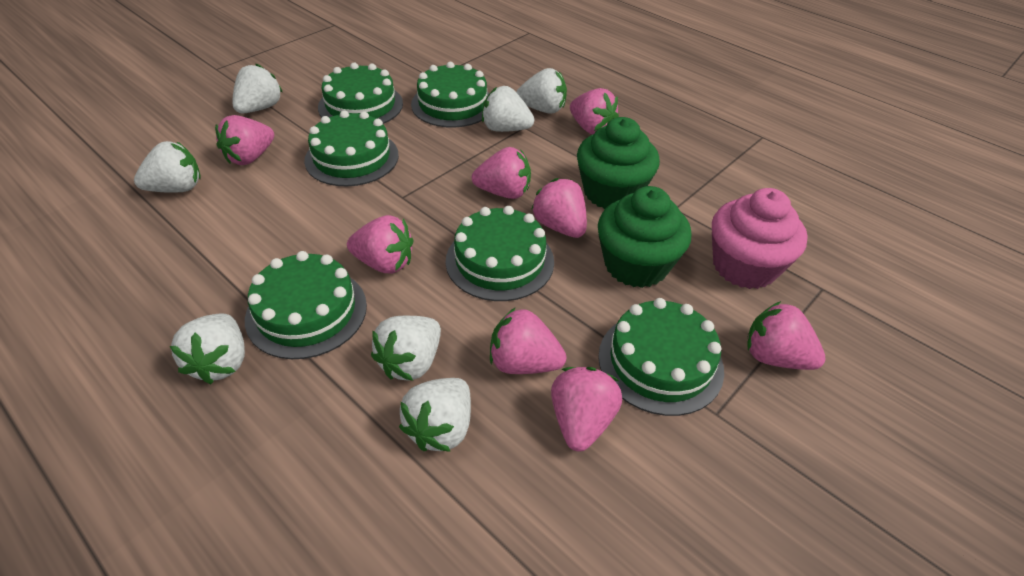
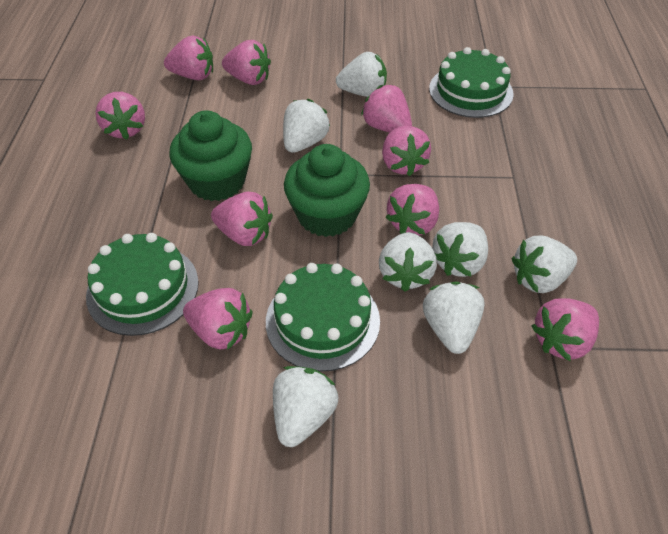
green cake: 6 -> 3
pink cupcake: 1 -> 0
pink strawberry: 8 -> 9

